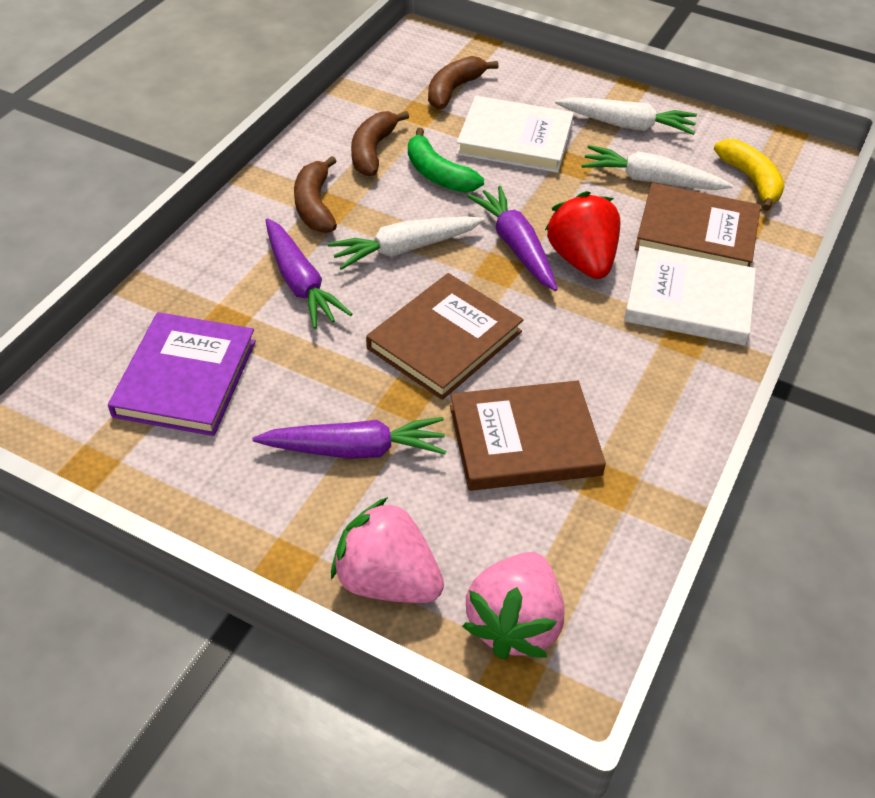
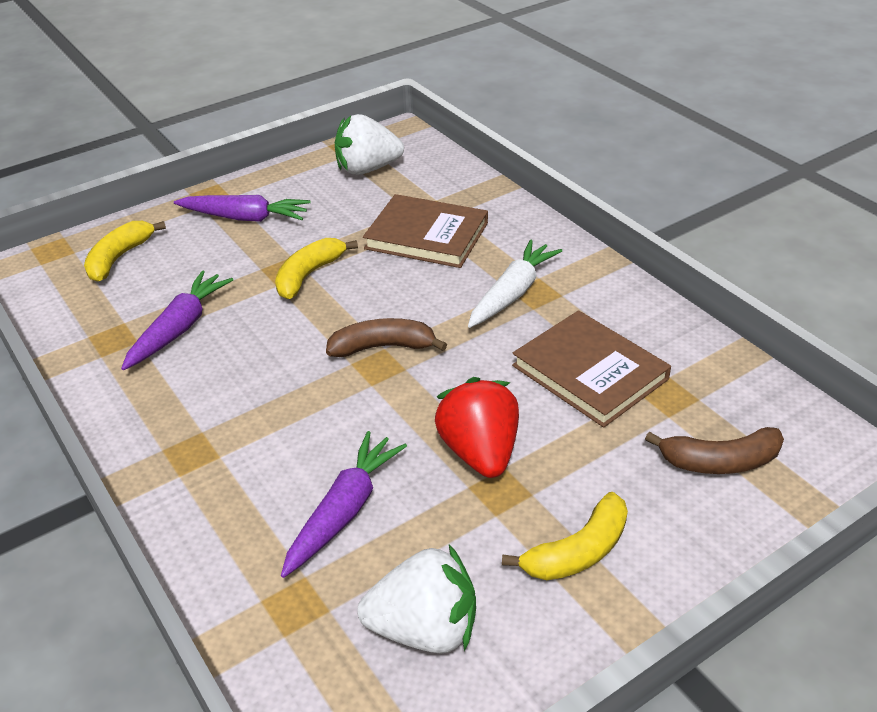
brown banana: 3 -> 2
brown book: 3 -> 2
green banana: 1 -> 0
pink strawberry: 2 -> 0
purple book: 1 -> 0
white book: 2 -> 0
white carrot: 3 -> 1
white strawberry: 0 -> 2
yellow banana: 1 -> 3

